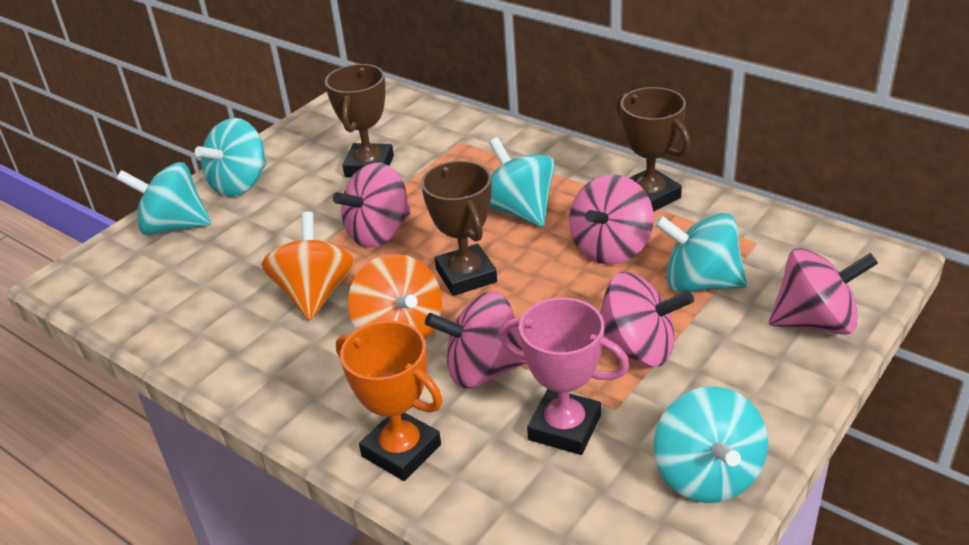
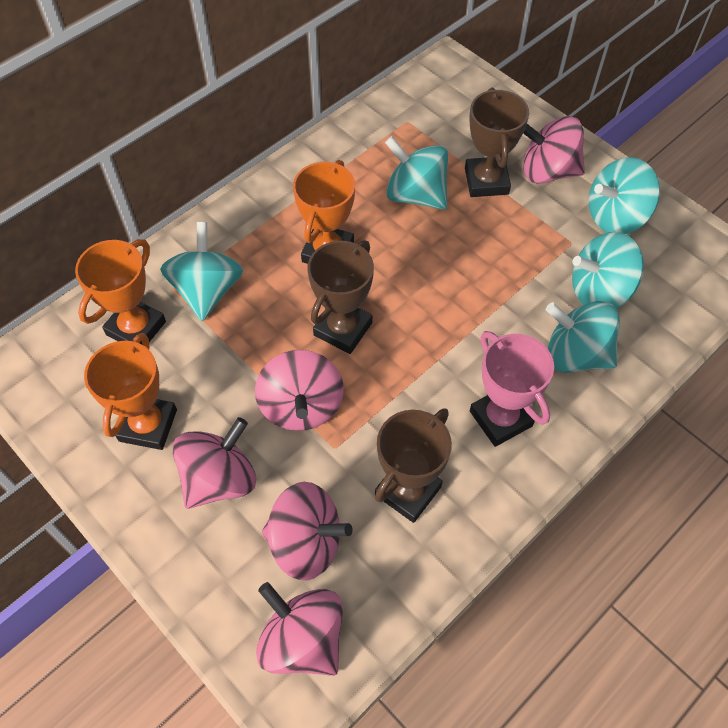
orange spinning top: 2 -> 0
orange trophy: 1 -> 3

